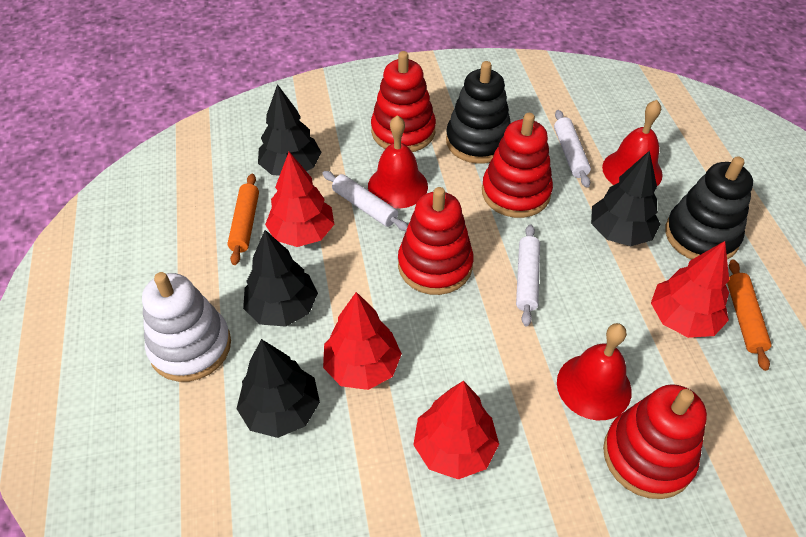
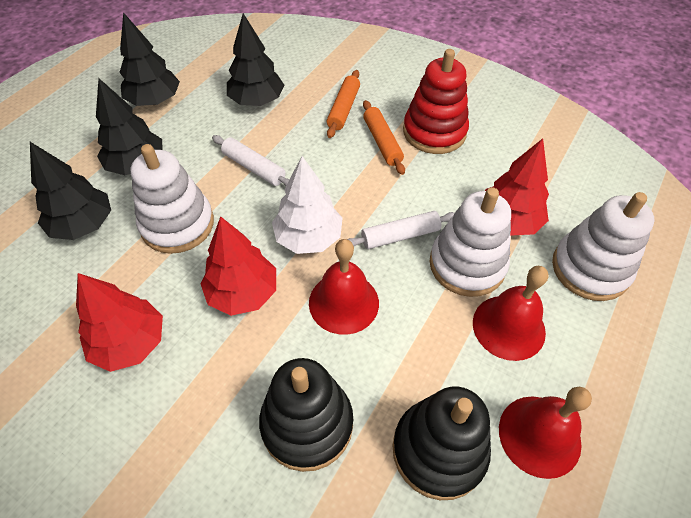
red stacking toy: 4 -> 1
red tree: 4 -> 3
white rolling pin: 3 -> 2
white stacking toy: 1 -> 3
white tree: 0 -> 1

